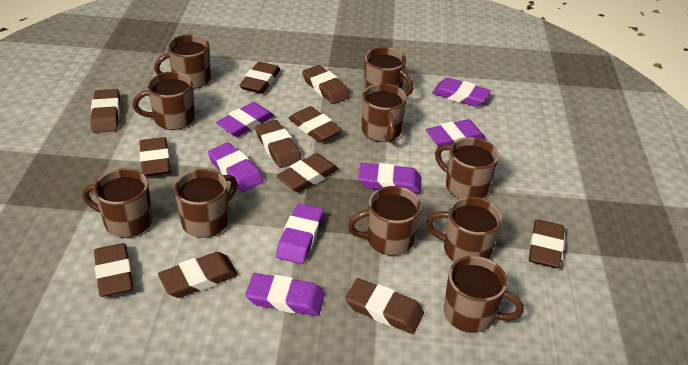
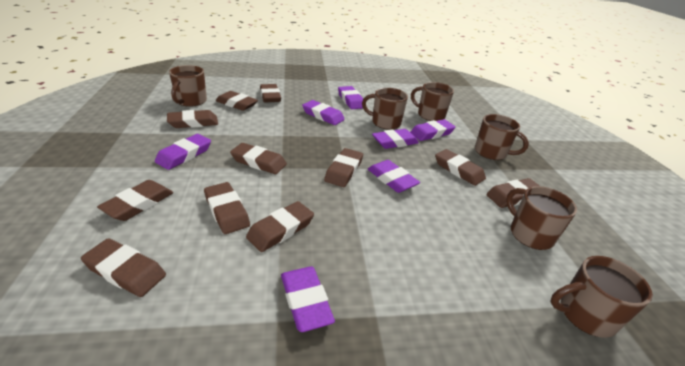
brown mug: 10 -> 6

